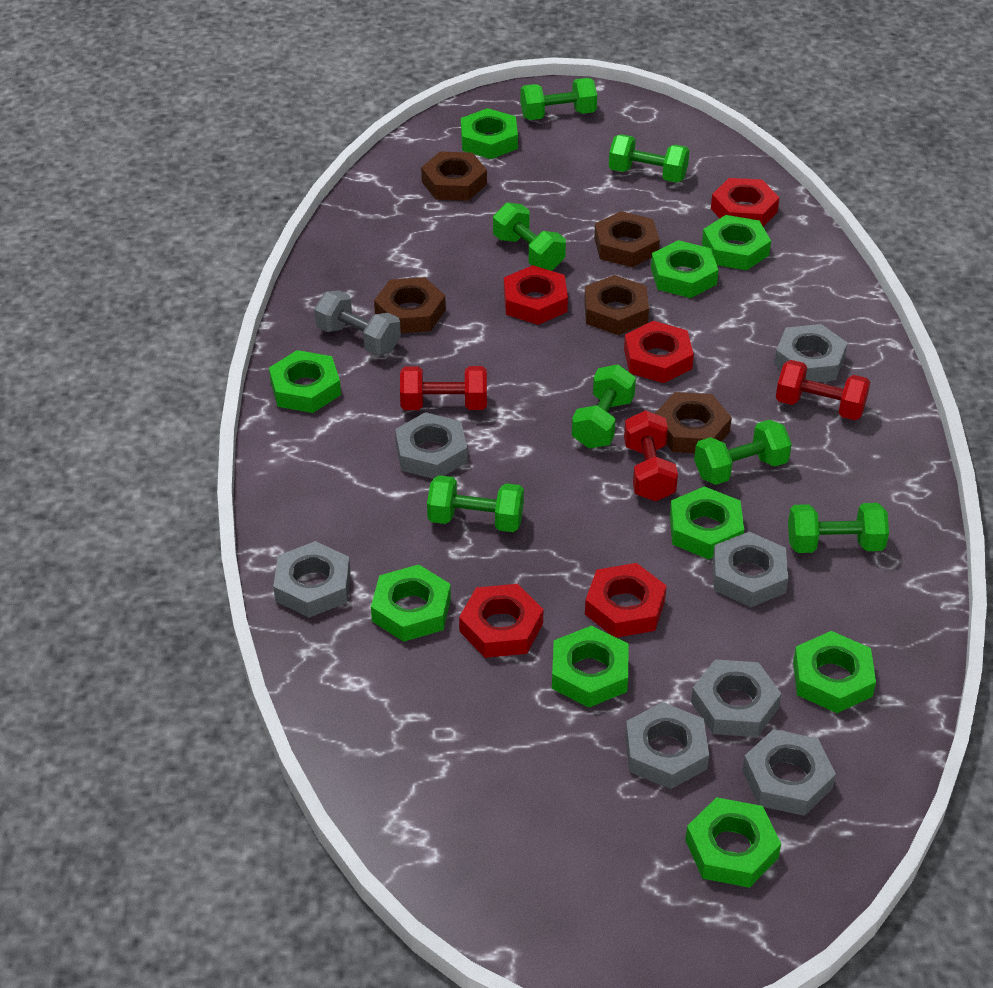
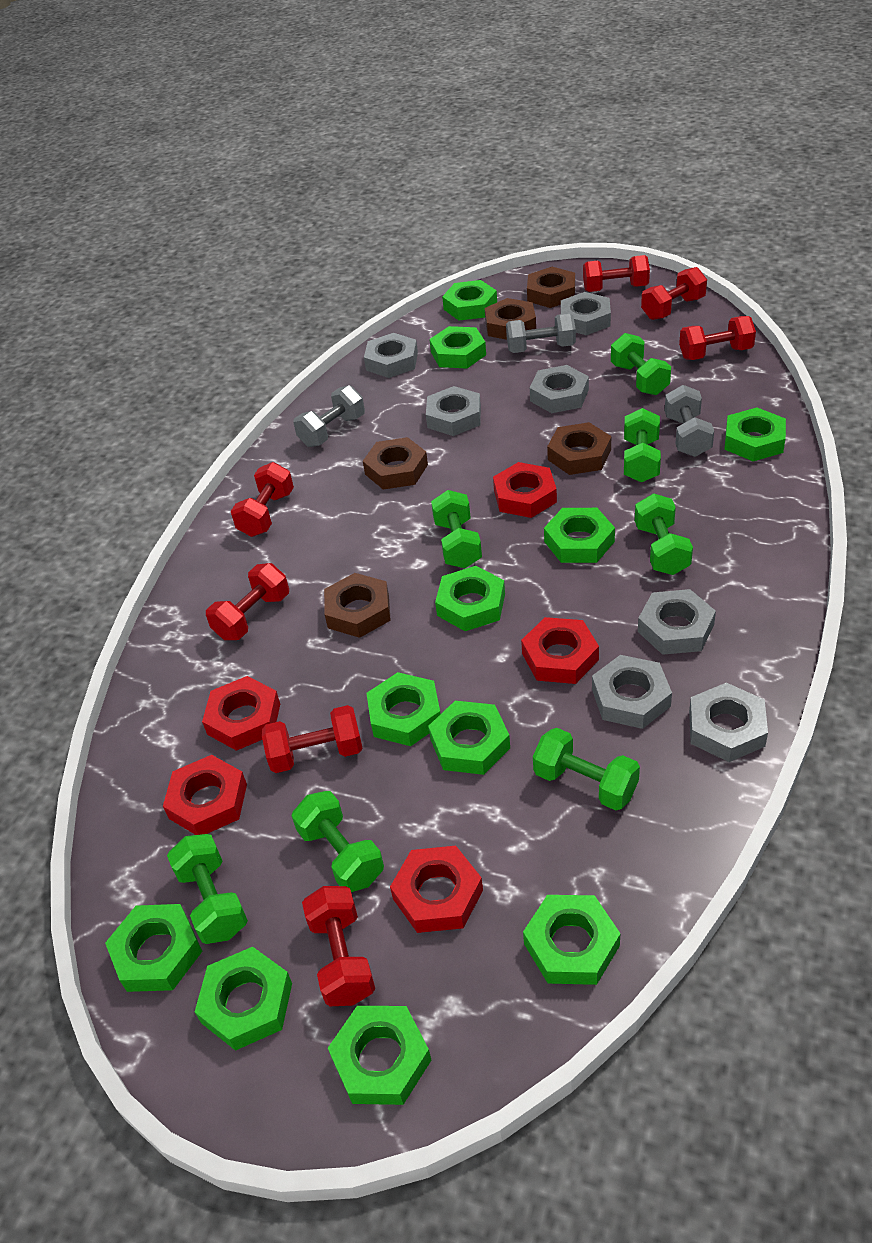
green nut: 9 -> 11
grey dumbbell: 1 -> 3
red dumbbell: 3 -> 7

